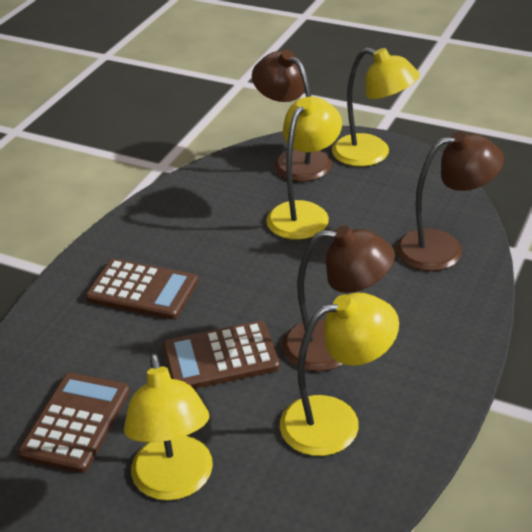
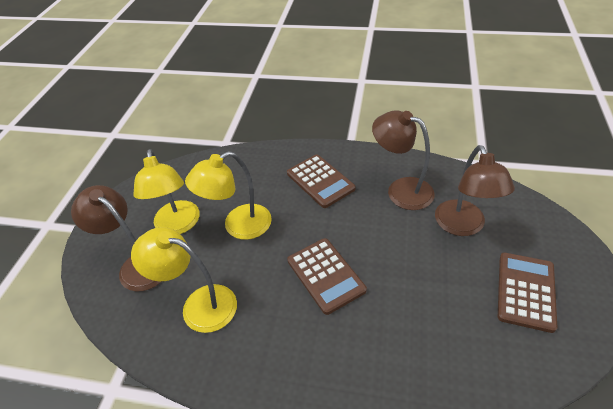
yellow lamp: 4 -> 3

